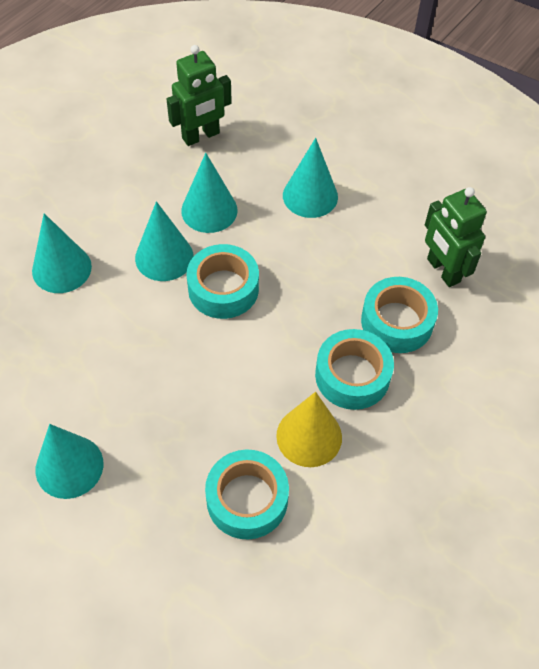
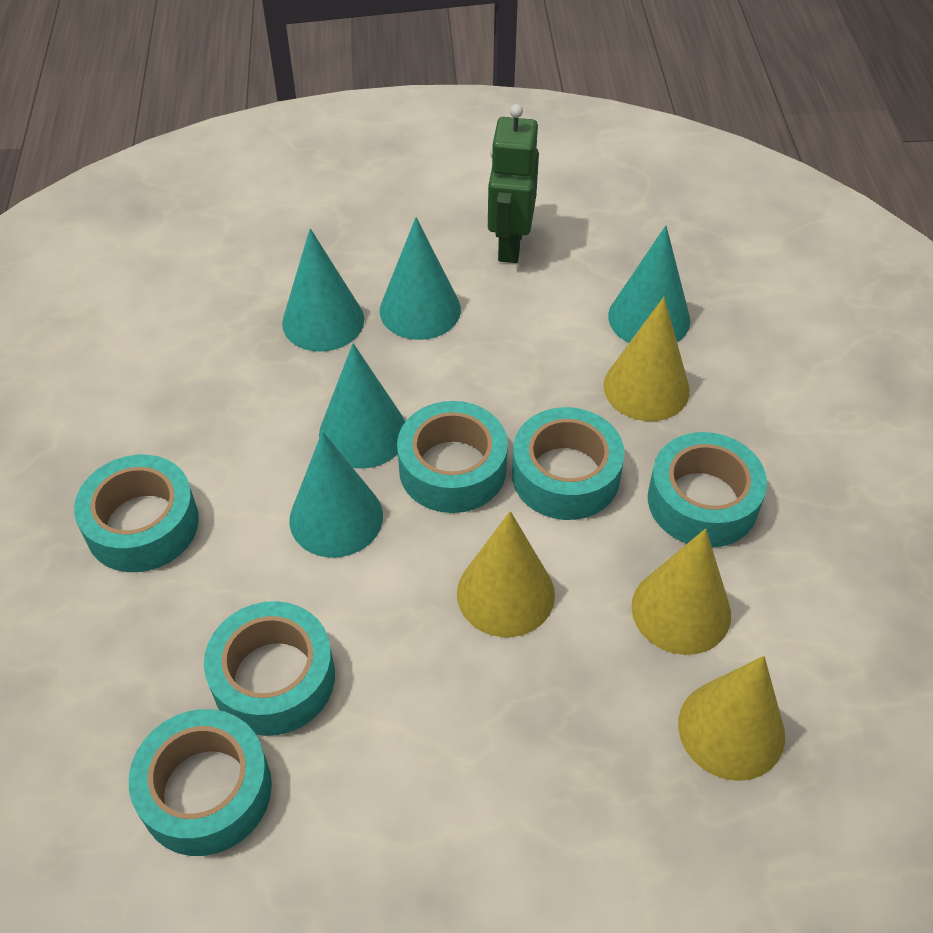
green robot: 2 -> 1
turquoise tape: 4 -> 6
yellow cone: 1 -> 4

